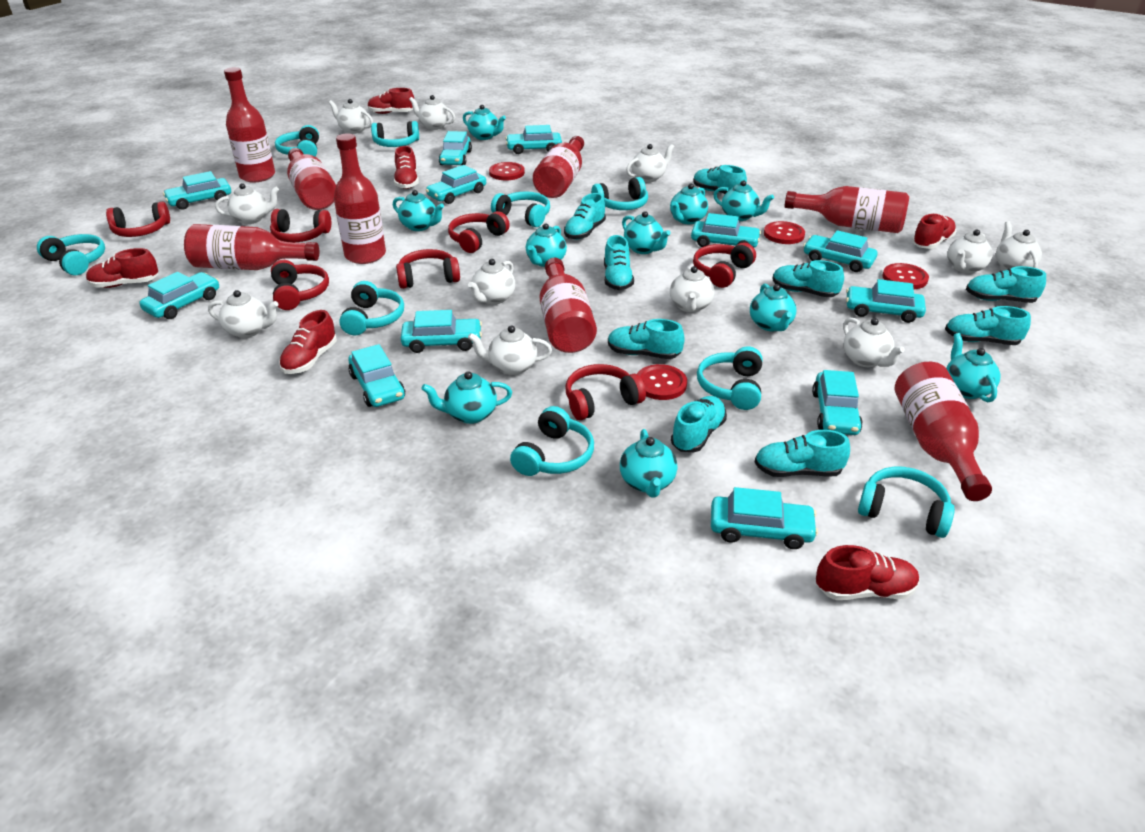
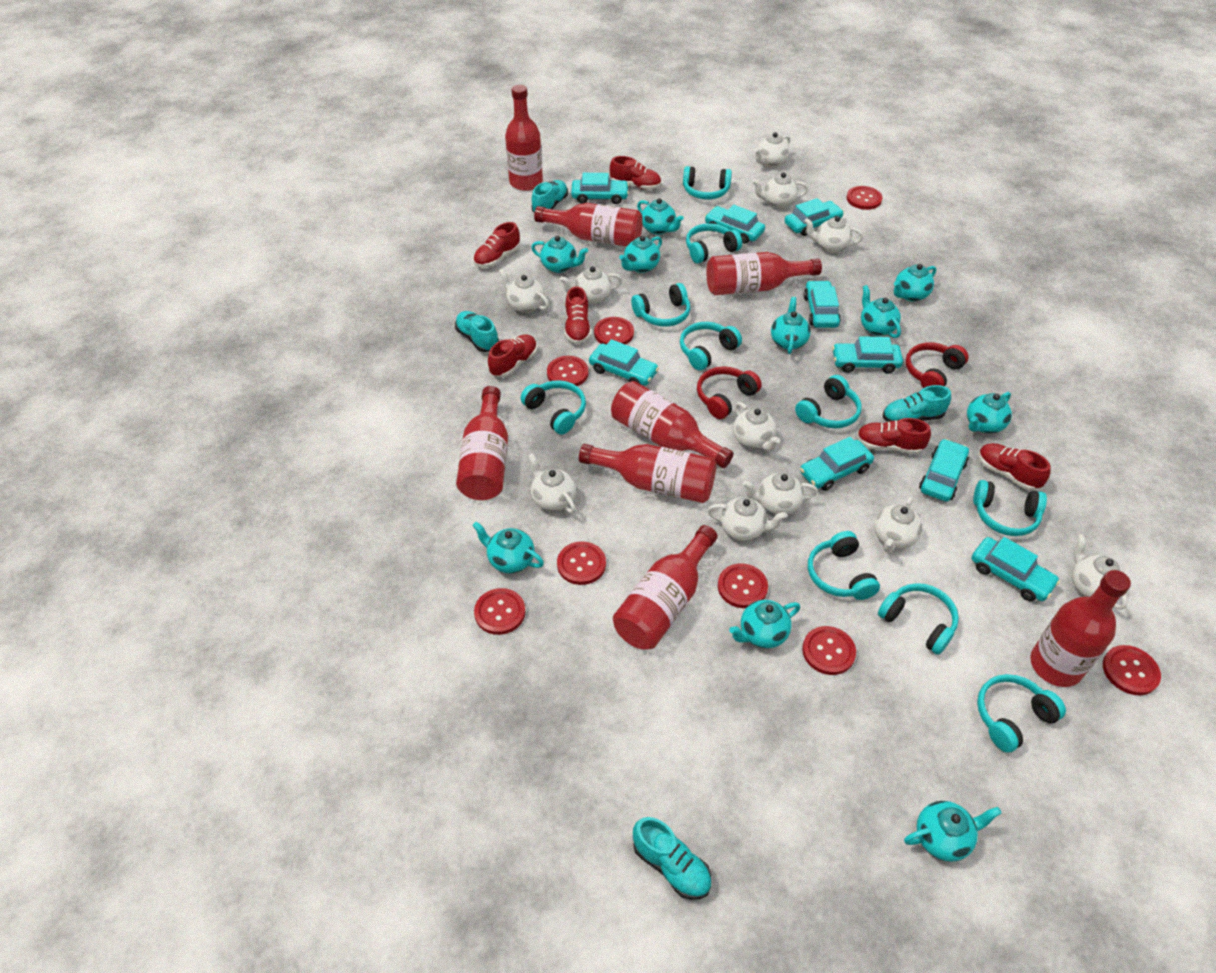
red button: 4 -> 8
red headphones: 7 -> 2
turquoise car: 12 -> 9
turquoise headphones: 9 -> 10
turquoise shoe: 9 -> 4

